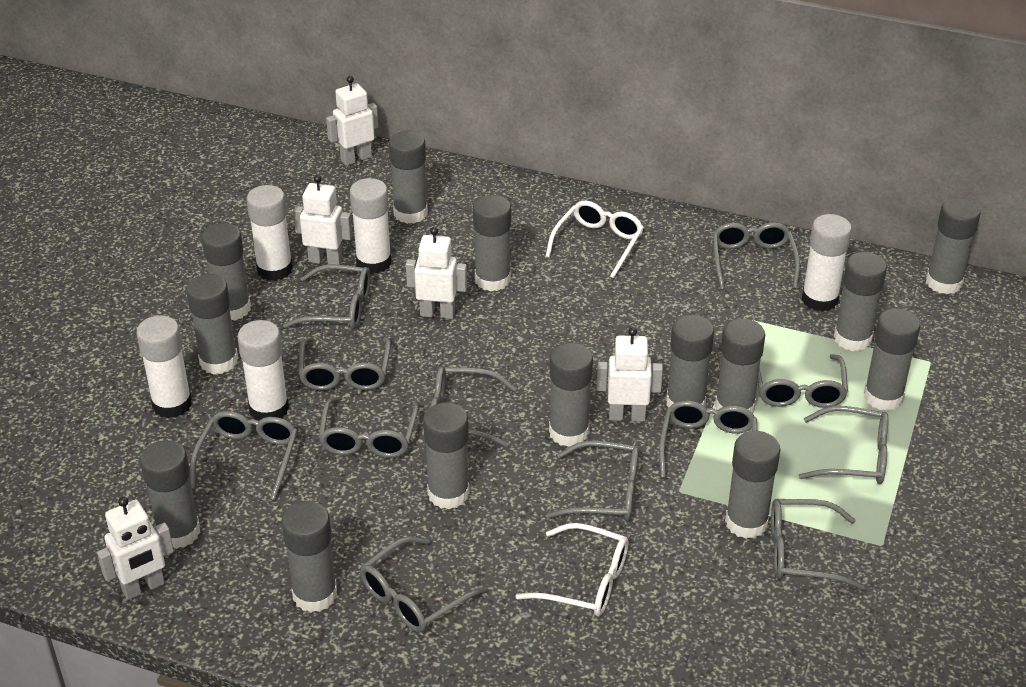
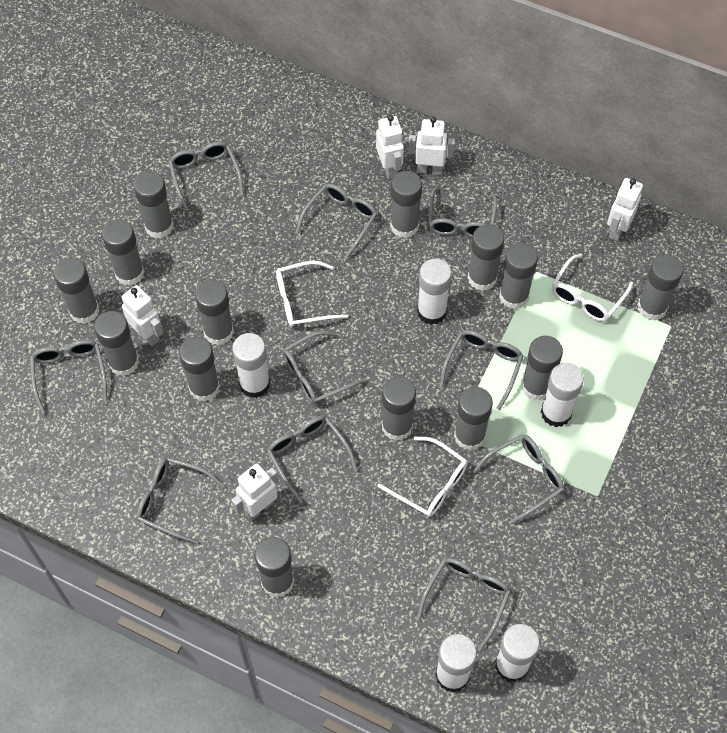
grey glasses: 12 -> 10
white glasses: 2 -> 3

